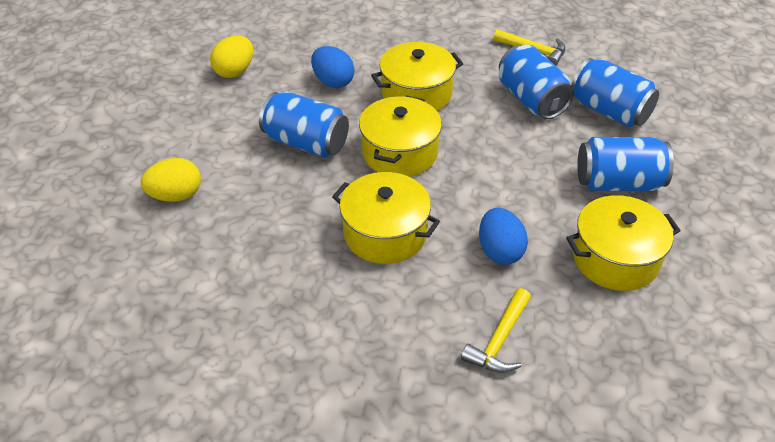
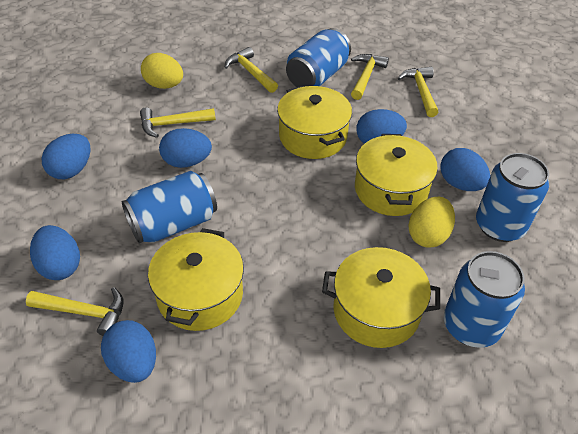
blue egg: 2 -> 6
yellow hammer: 2 -> 5

